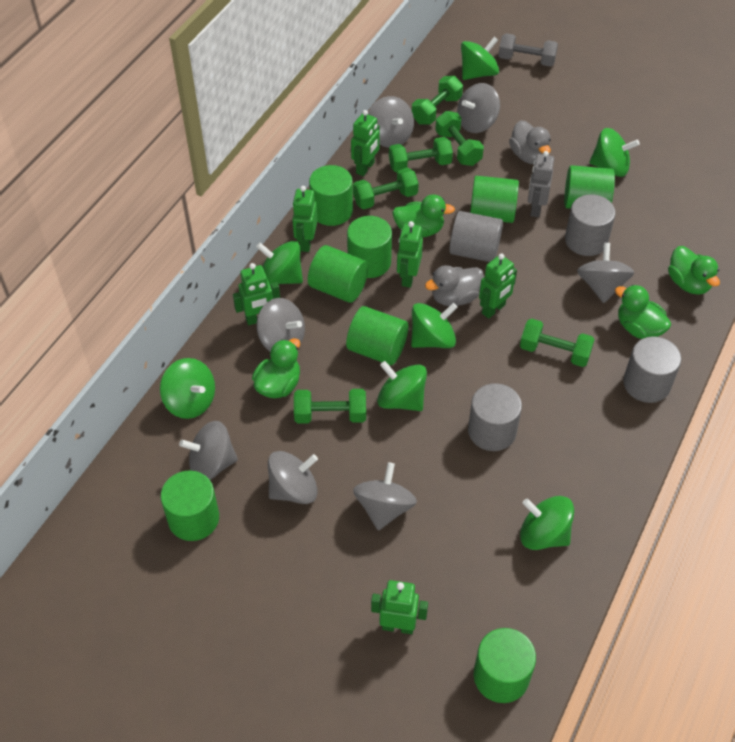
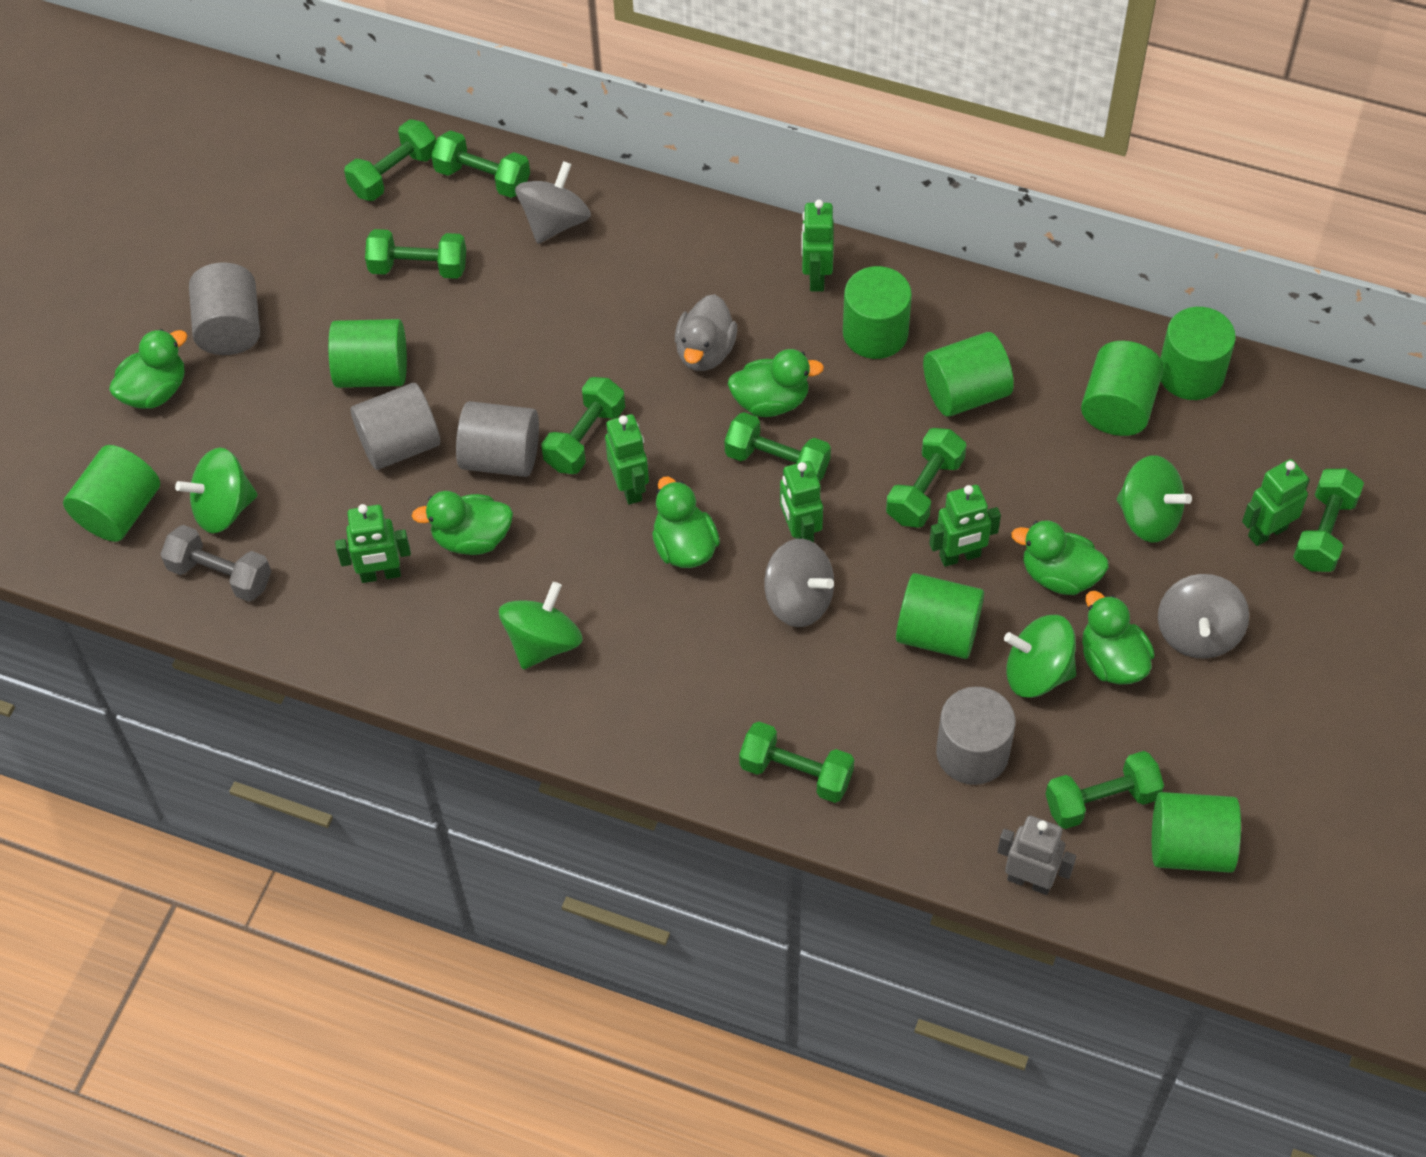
green duck: 4 -> 6
green dumbbell: 6 -> 9
green spinning top: 7 -> 4
grey duck: 2 -> 1
grey spinning top: 7 -> 3

